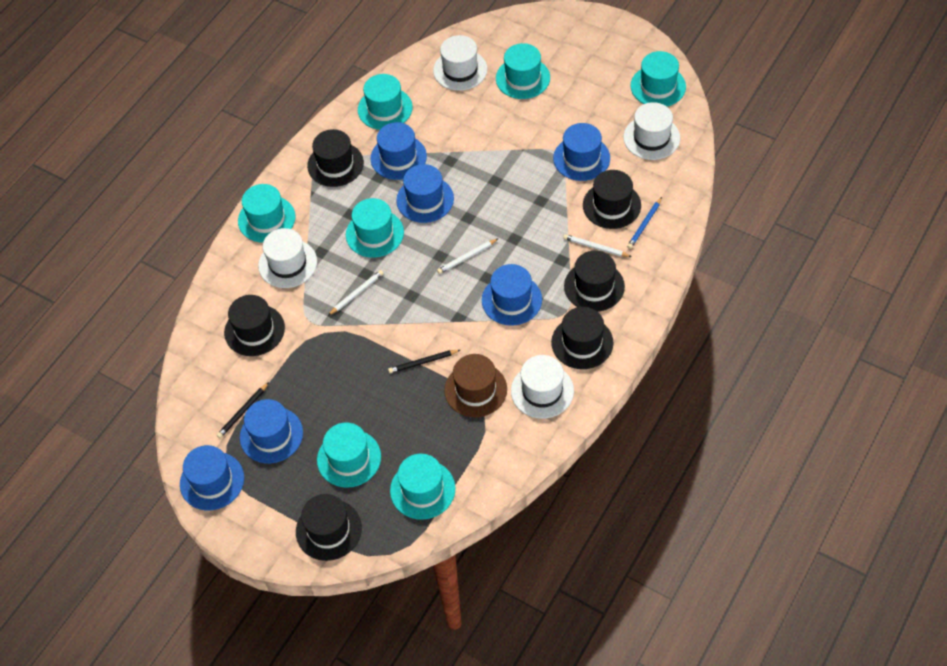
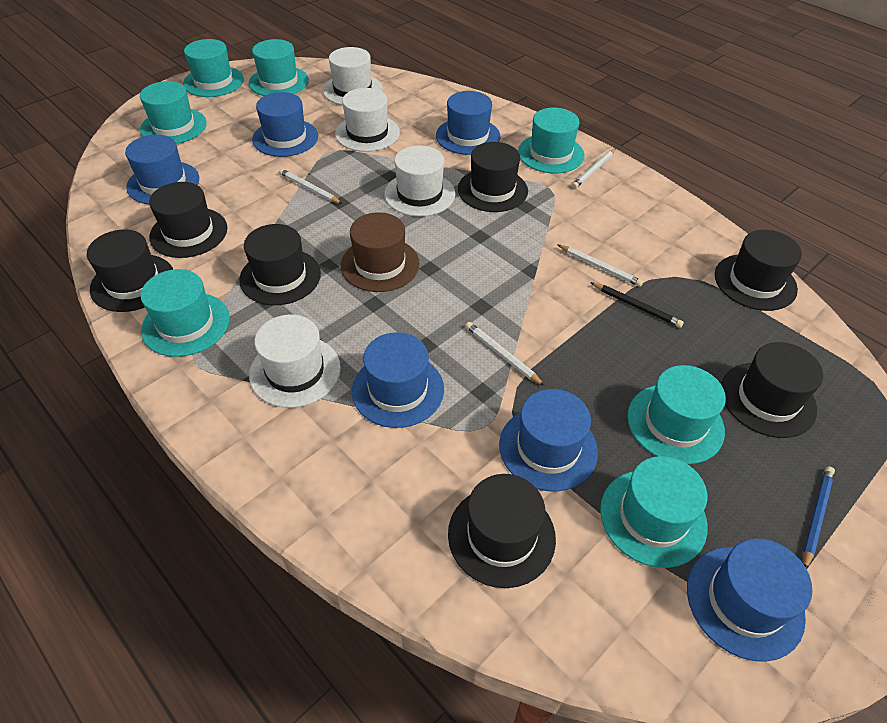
black hat: 6 -> 7
black pencil: 2 -> 1
white pencil: 3 -> 4

